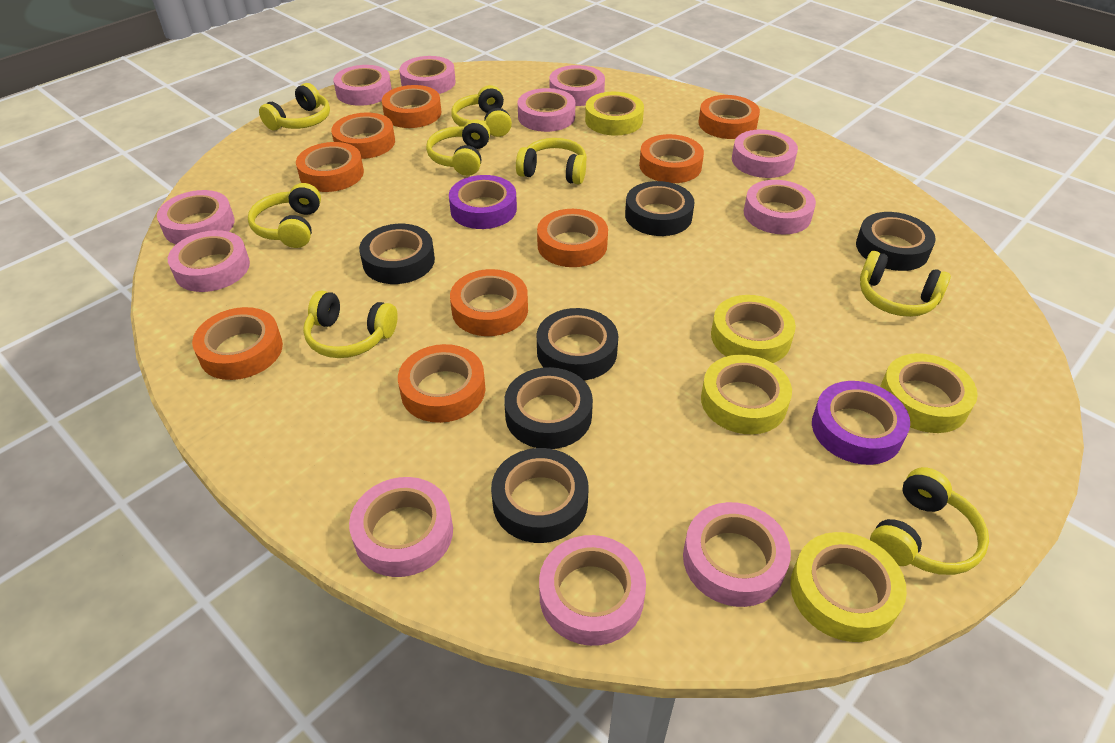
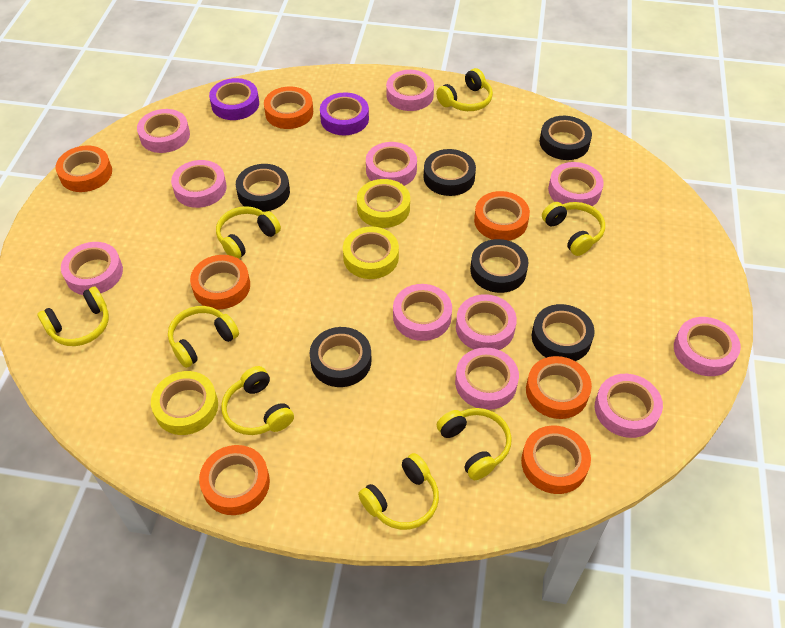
orange tape: 9 -> 7
yellow tape: 5 -> 3

